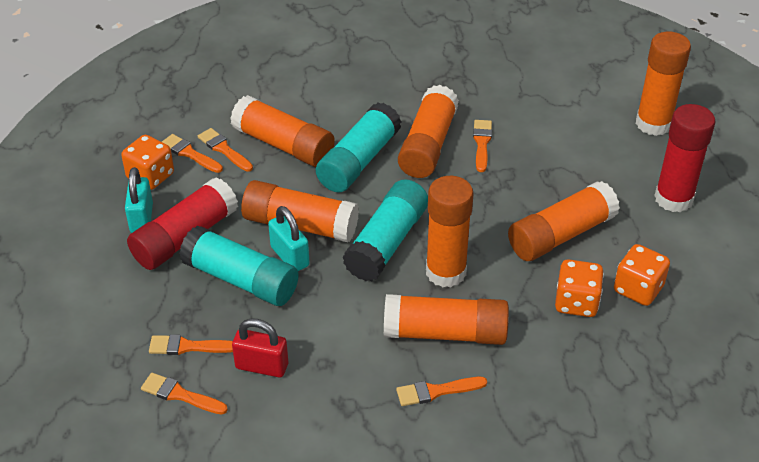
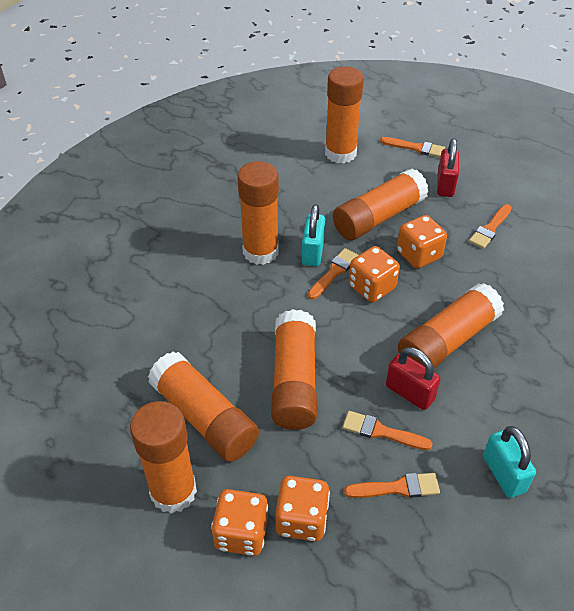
orange brush: 6 -> 5
orange dice: 3 -> 4
red glue stick: 2 -> 0
red padlock: 1 -> 2
turquoise glue stick: 3 -> 0

